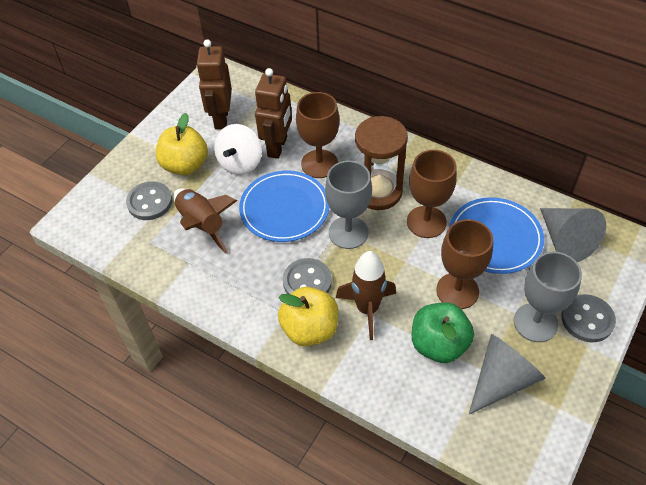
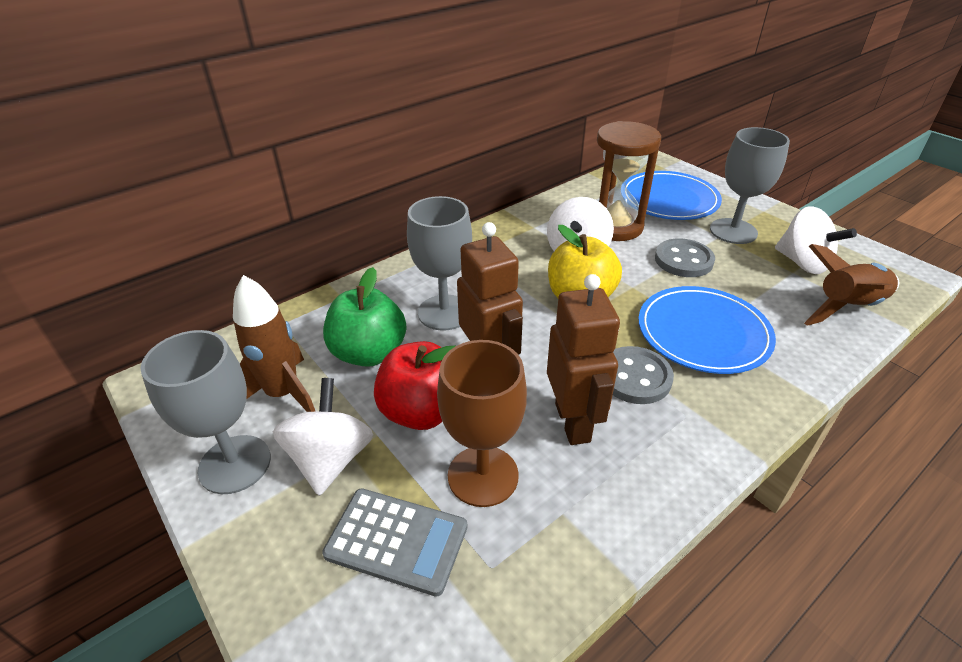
brown goblet: 3 -> 1
grey button: 3 -> 2
grey calculator: 0 -> 1
grey cone: 2 -> 0
grey goblet: 2 -> 3
red apple: 0 -> 1
white spinning top: 1 -> 3
yellow apple: 2 -> 1

